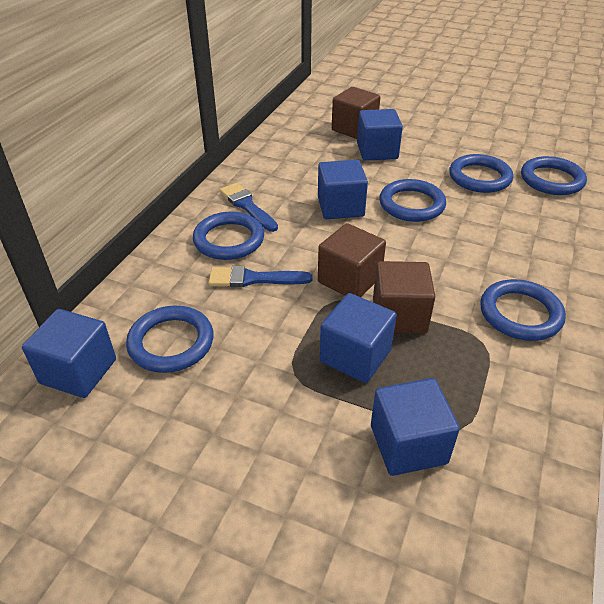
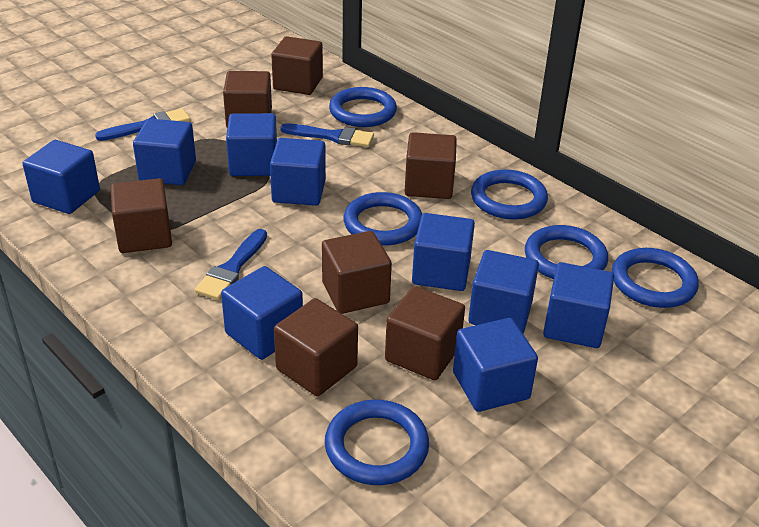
blue brush: 2 -> 3
blue cube: 5 -> 9
brown cube: 3 -> 7

